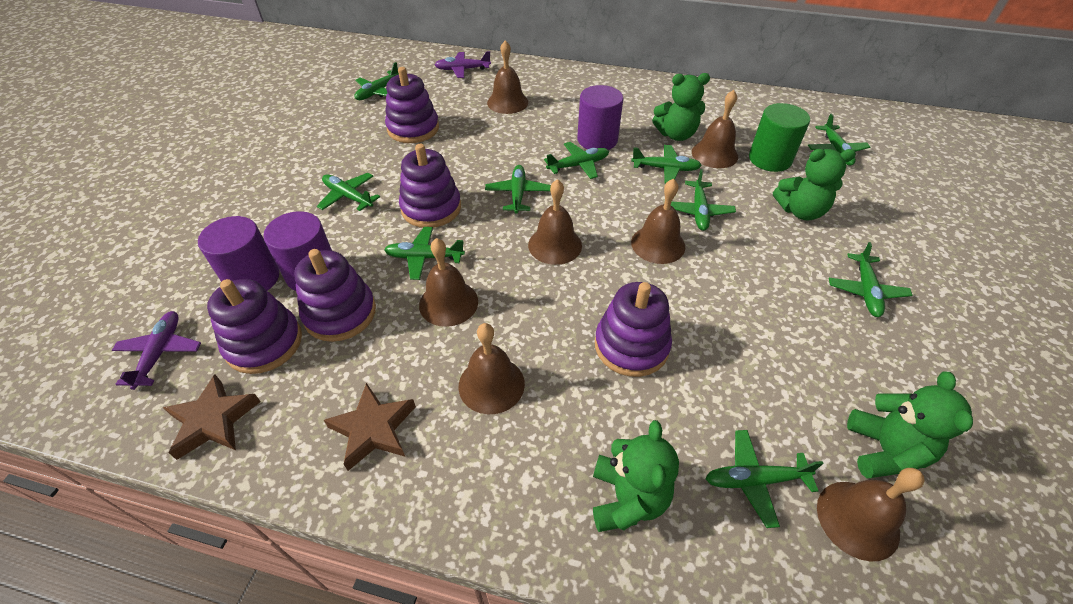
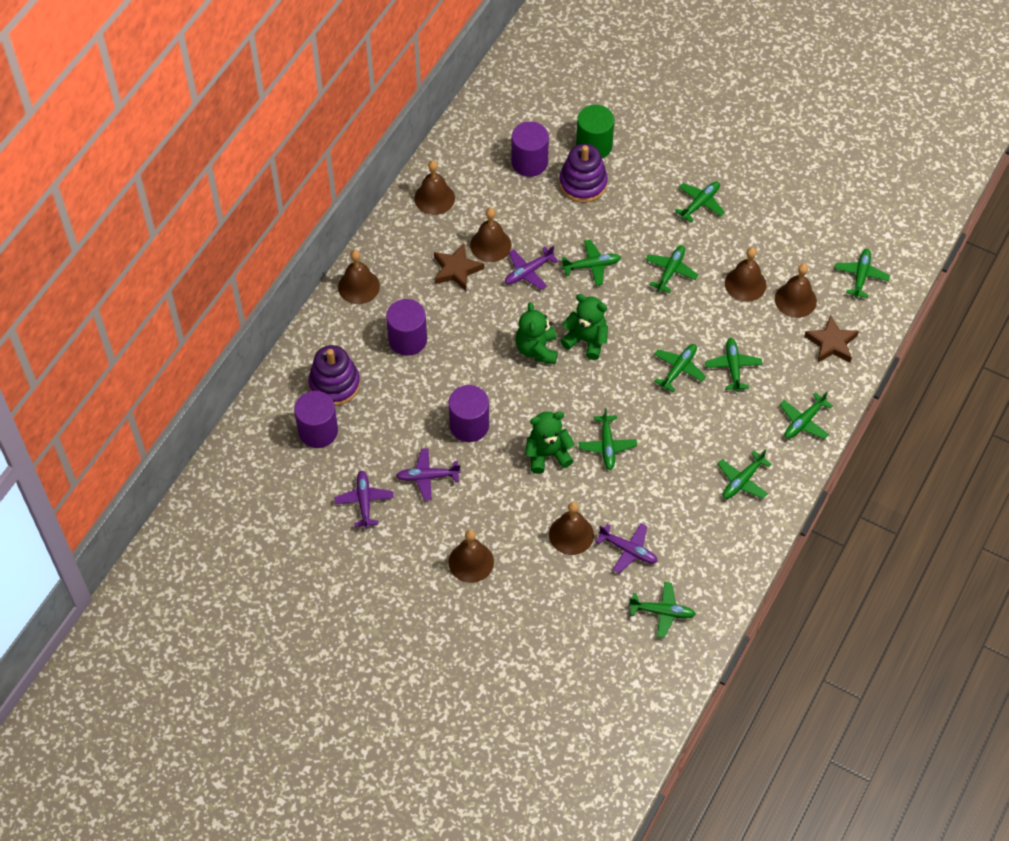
green teddy bear: 4 -> 3
purple cylinder: 3 -> 4
purple plane: 2 -> 4
purple stacking toy: 5 -> 2

